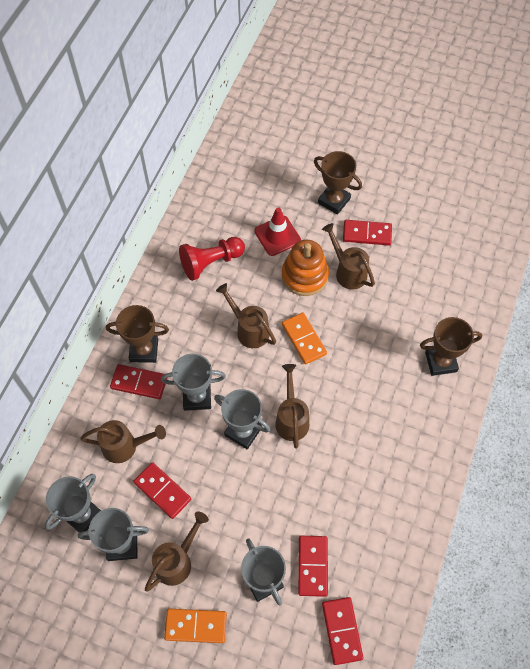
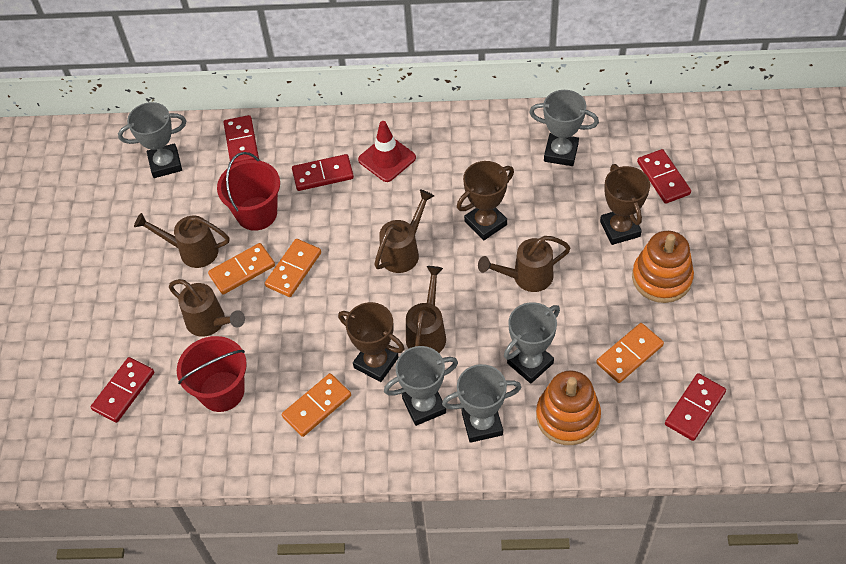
orange domino: 2 -> 4
orange stacking toy: 1 -> 2
red bucket: 0 -> 2
red pawn: 1 -> 0

